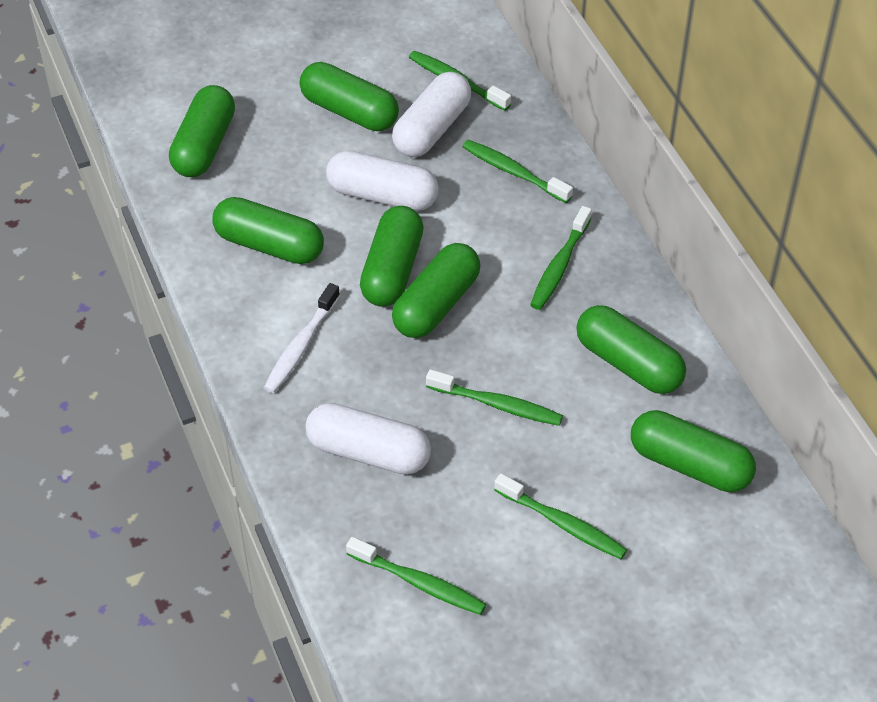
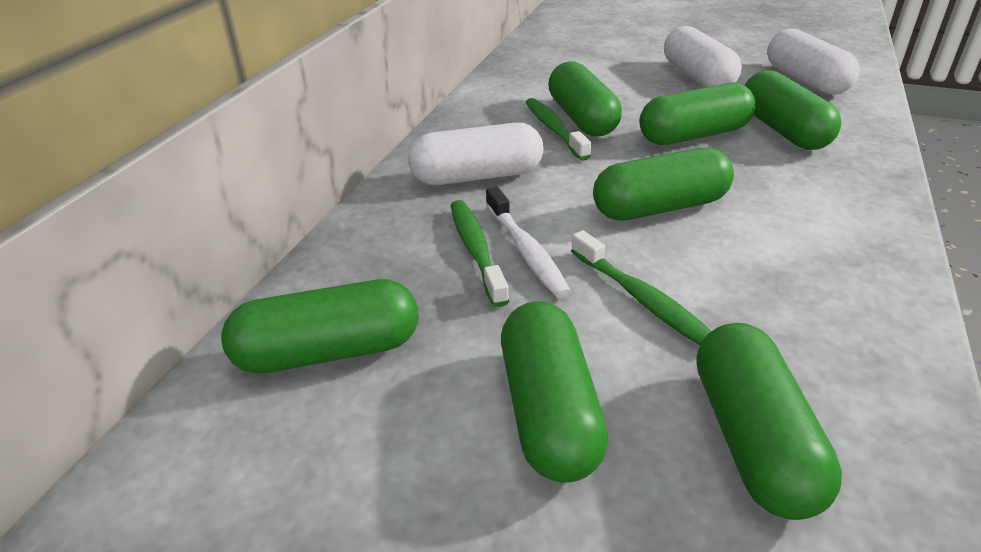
green toothbrush: 6 -> 3

